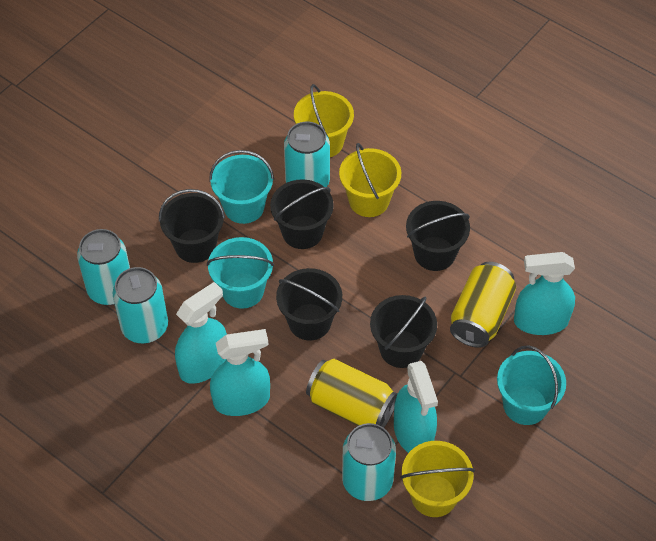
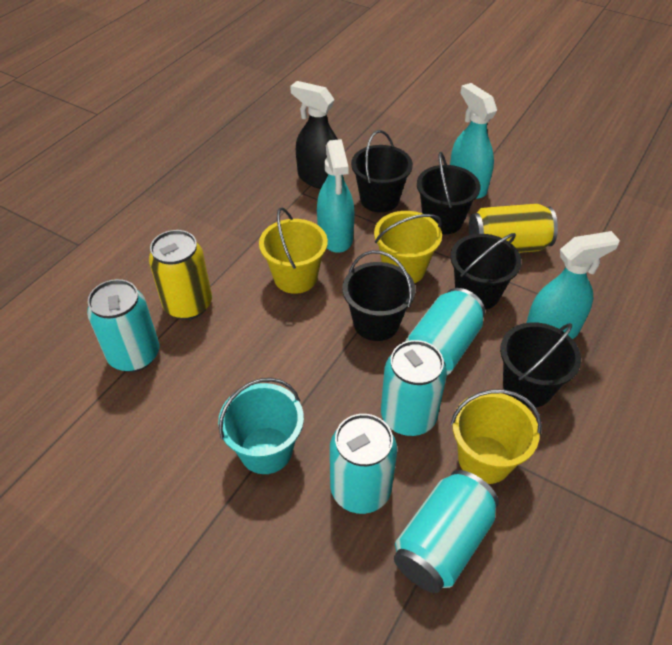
black spray bottle: 0 -> 1
turquoise bucket: 3 -> 1
turquoise can: 4 -> 5
turquoise spray bottle: 4 -> 3

